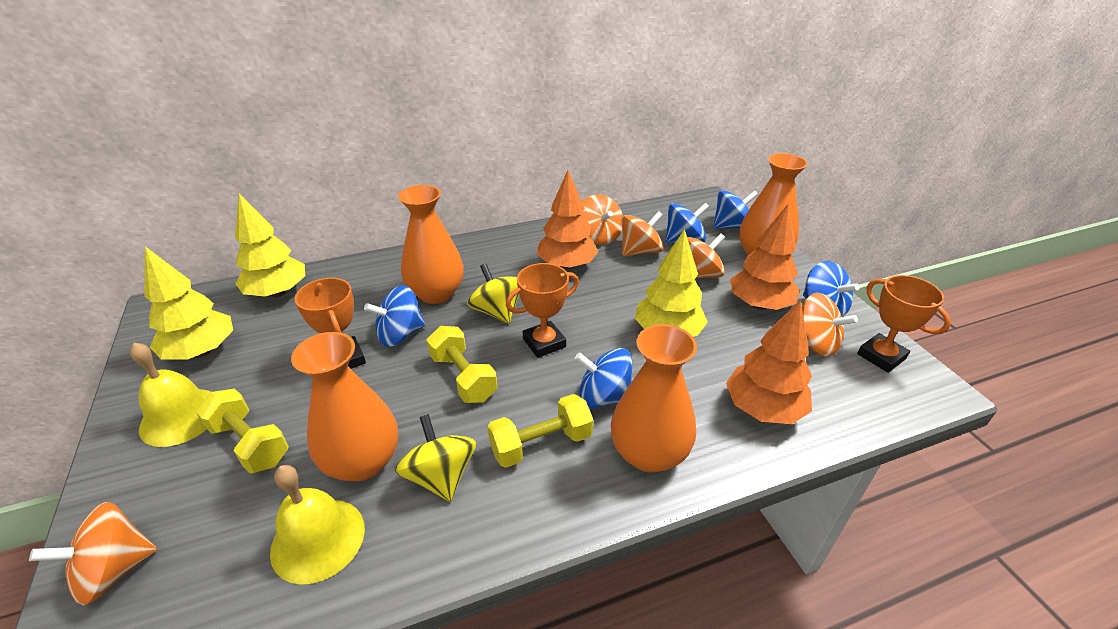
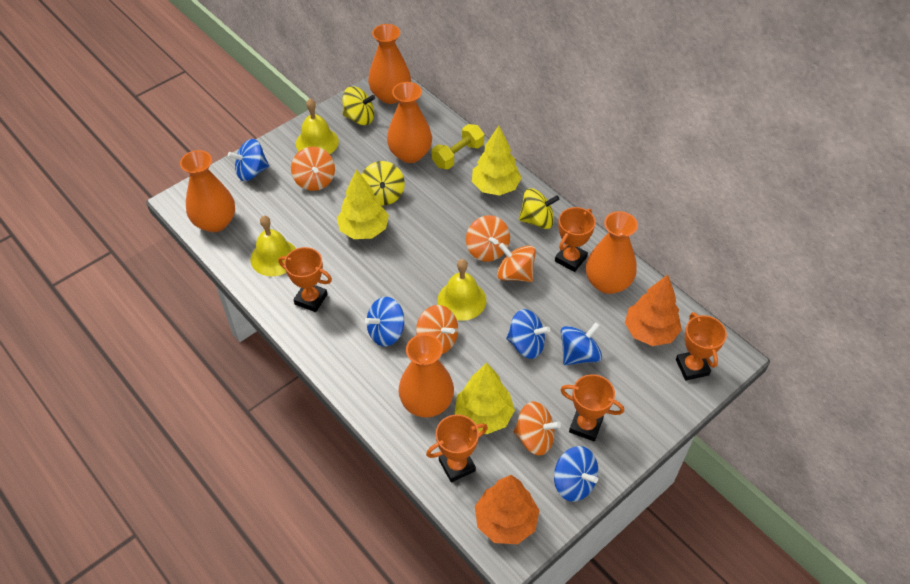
orange tree: 3 -> 2
orange trophy: 3 -> 5
orange vase: 4 -> 5
yellow bell: 2 -> 3
yellow dumbbell: 3 -> 1
yellow spinning top: 2 -> 3

